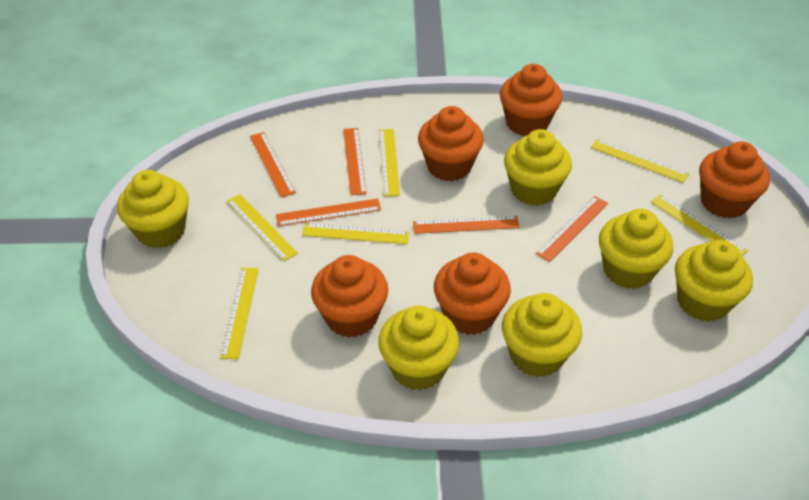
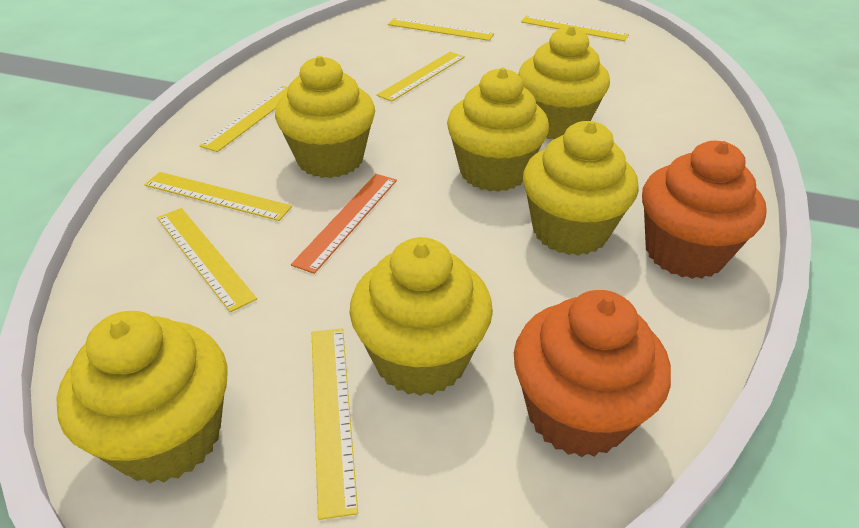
orange cupcake: 5 -> 2
orange ruler: 5 -> 1
yellow ruler: 6 -> 7

